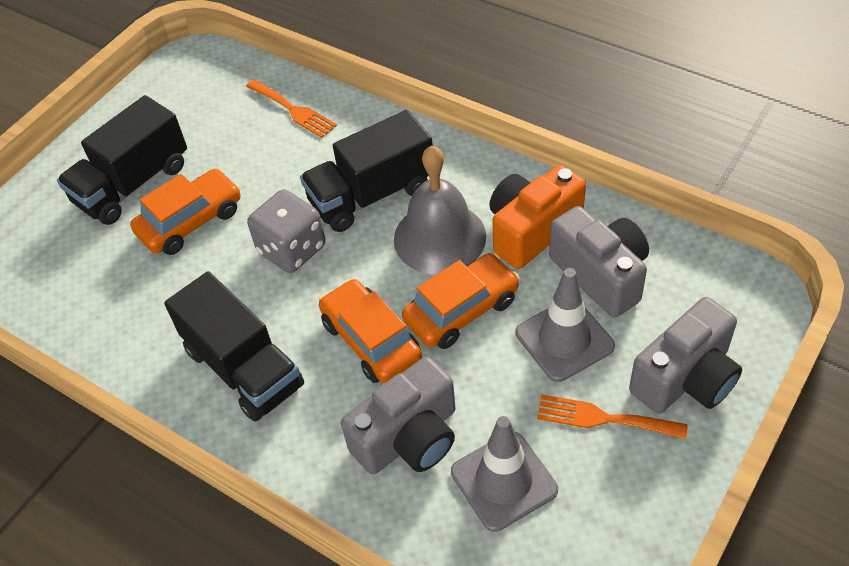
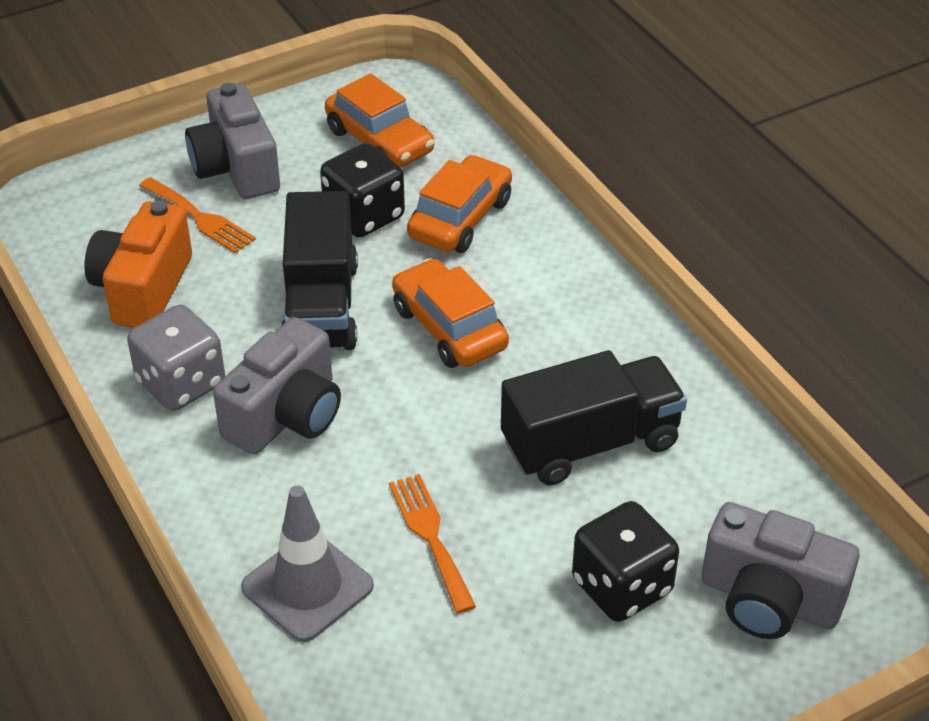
black dice: 0 -> 2
black truck: 3 -> 2
grey bell: 1 -> 0
grey traffic cone: 2 -> 1

